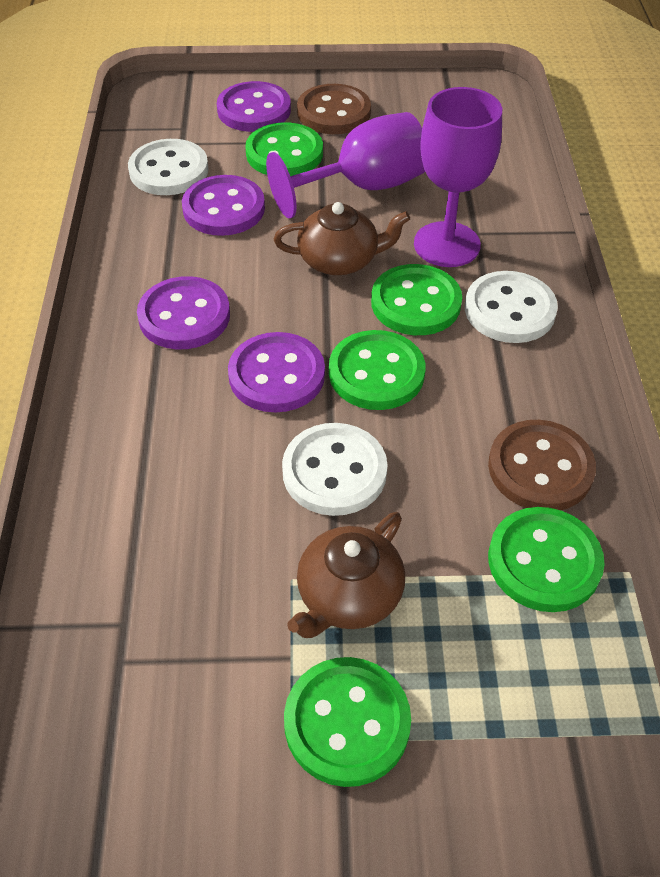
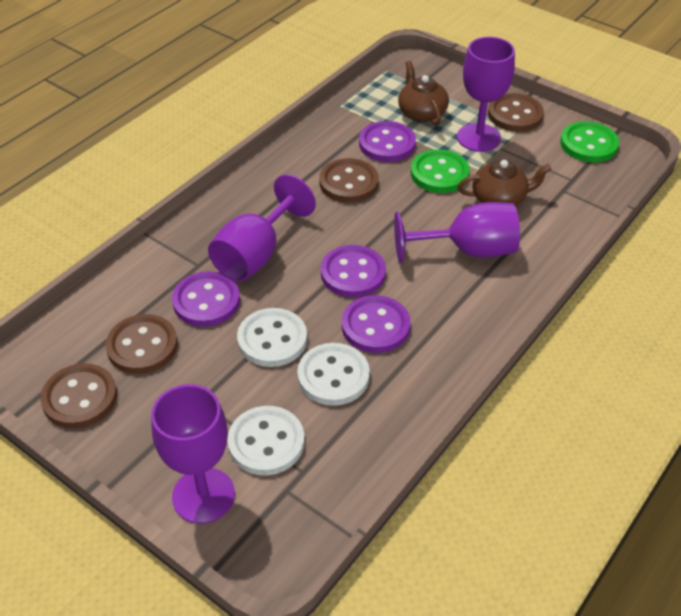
brown button: 2 -> 4
green button: 5 -> 2
purple goblet: 2 -> 4

